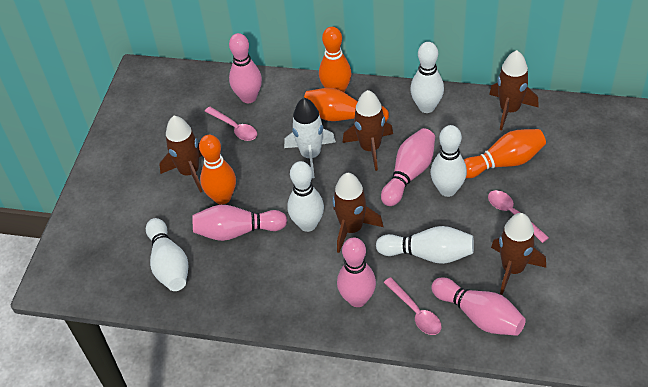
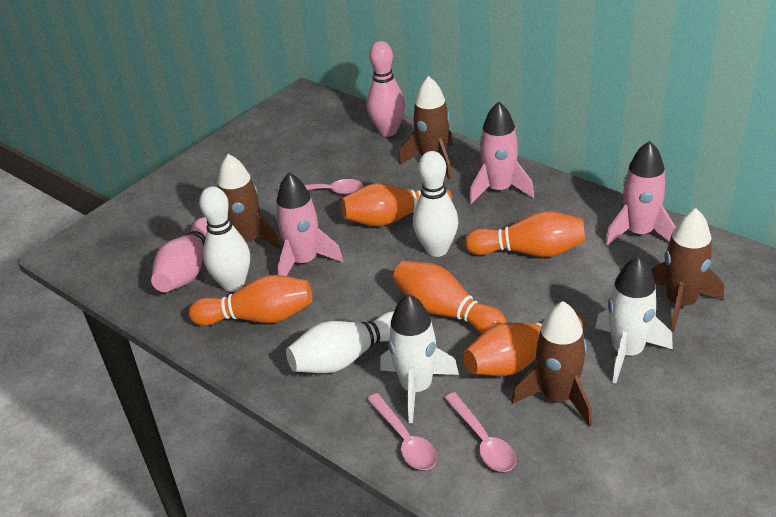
brown rocket: 5 -> 4
orange bowling pin: 4 -> 5
pink bowling pin: 5 -> 2
pink rocket: 0 -> 3
white bowling pin: 5 -> 3
white rocket: 1 -> 2

